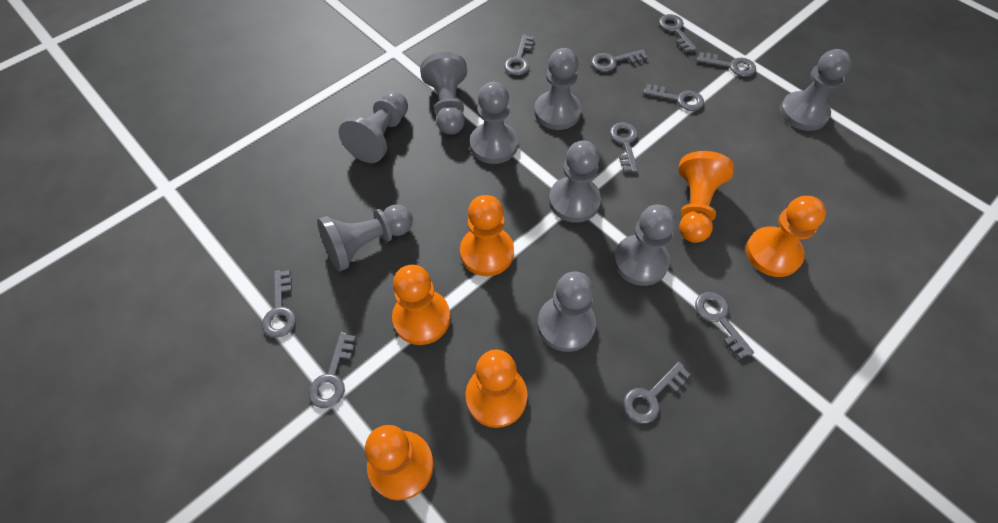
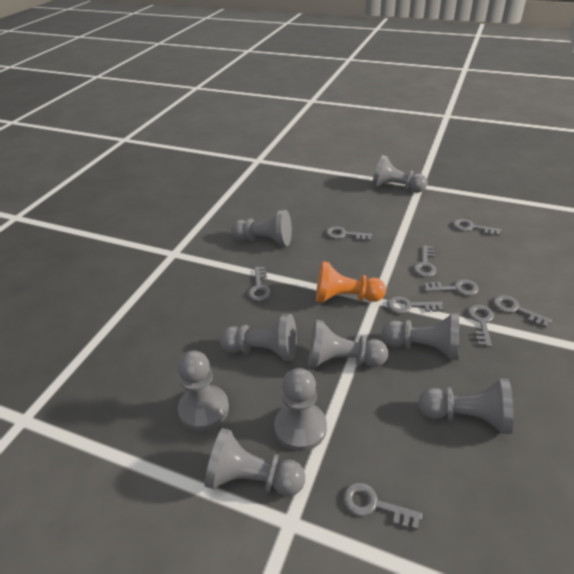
grey key: 10 -> 9
orange pawn: 6 -> 1

